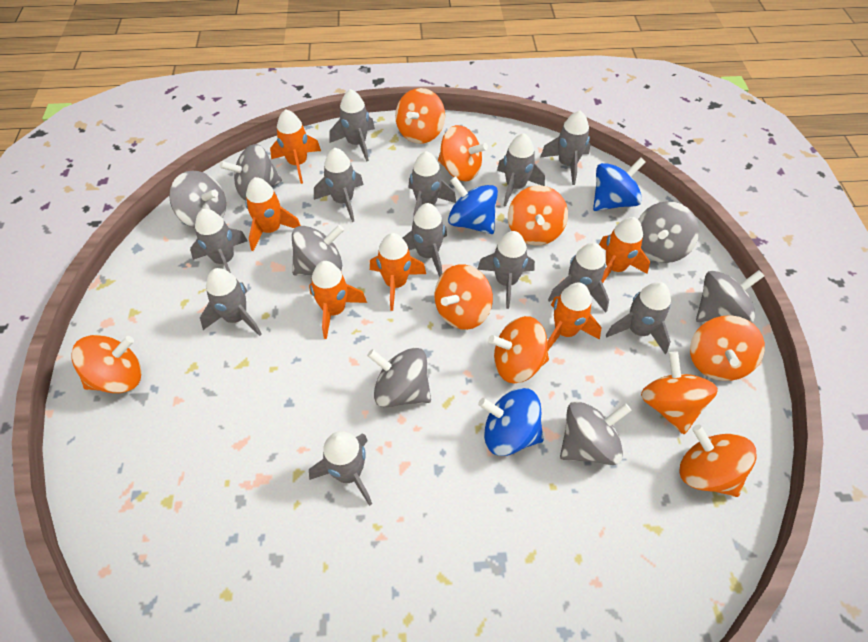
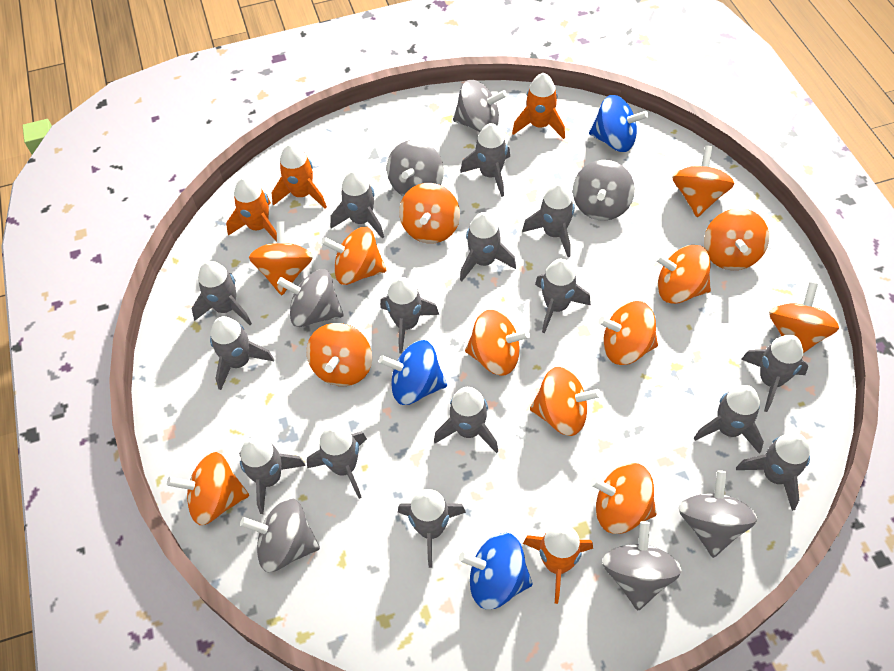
grey rocket: 12 -> 15
orange rocket: 6 -> 4
orange spinning top: 9 -> 13

